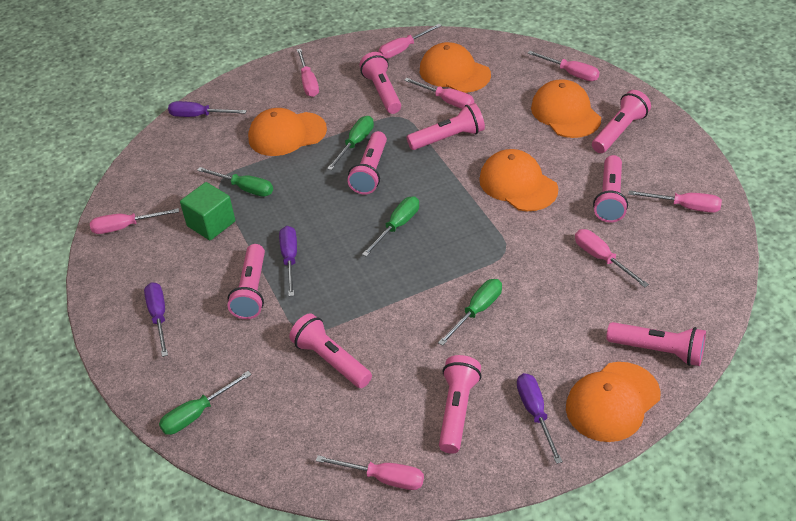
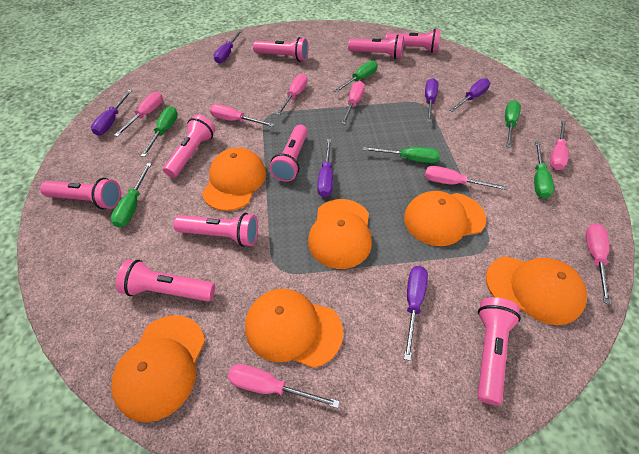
green cube: 1 -> 0
green screwdriver: 5 -> 6
orange cap: 5 -> 6
purple screwdriver: 4 -> 6

